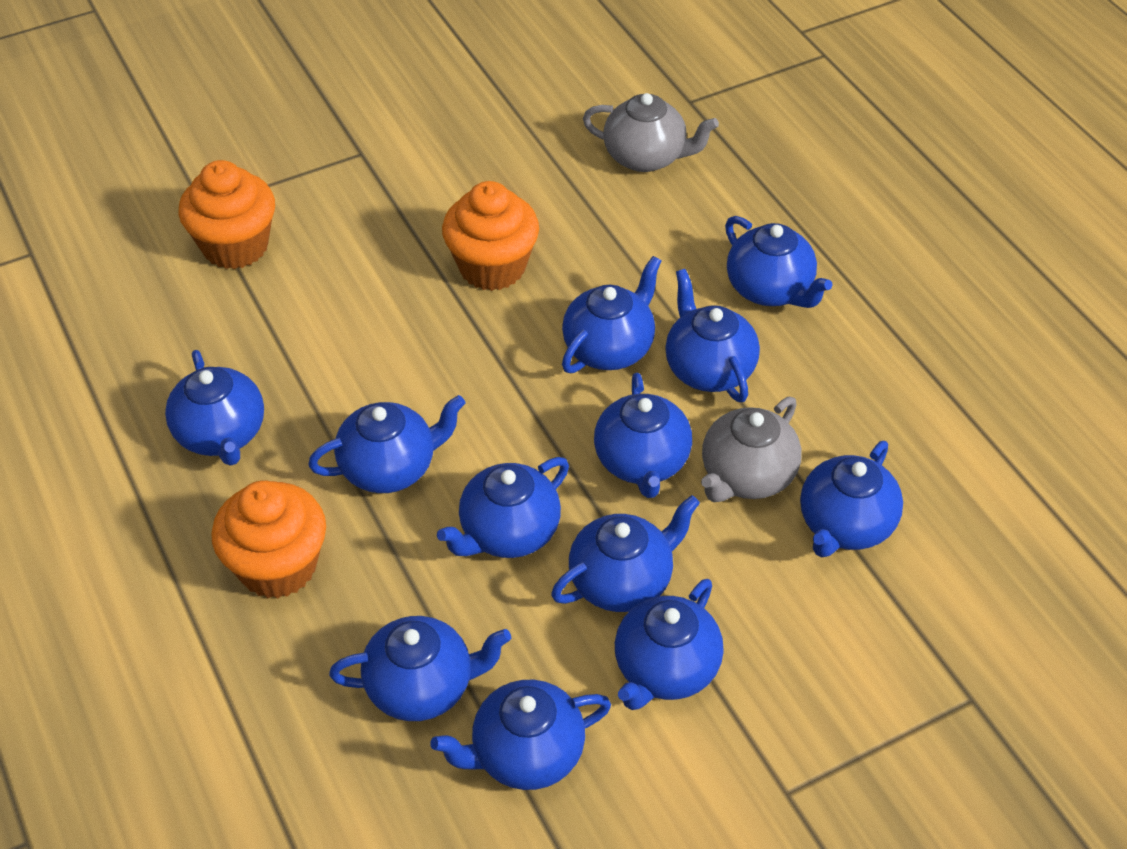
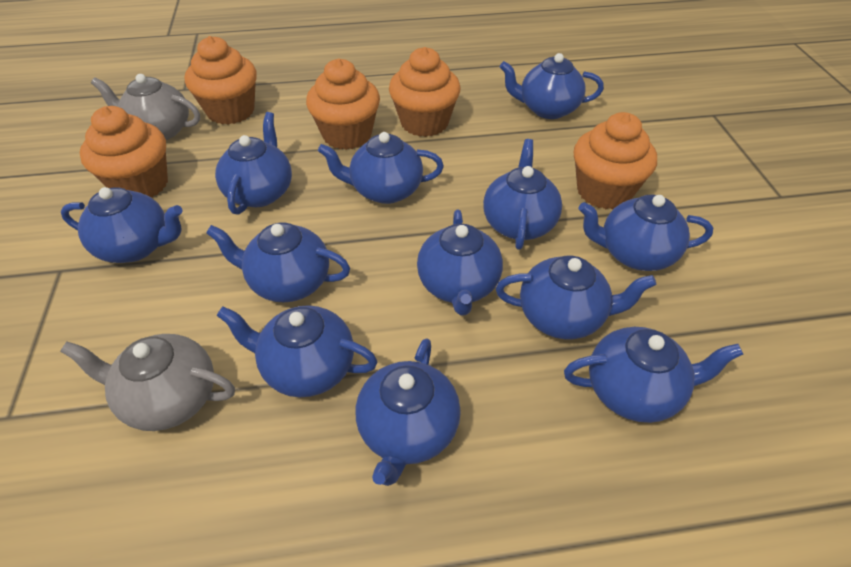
orange cupcake: 3 -> 5

